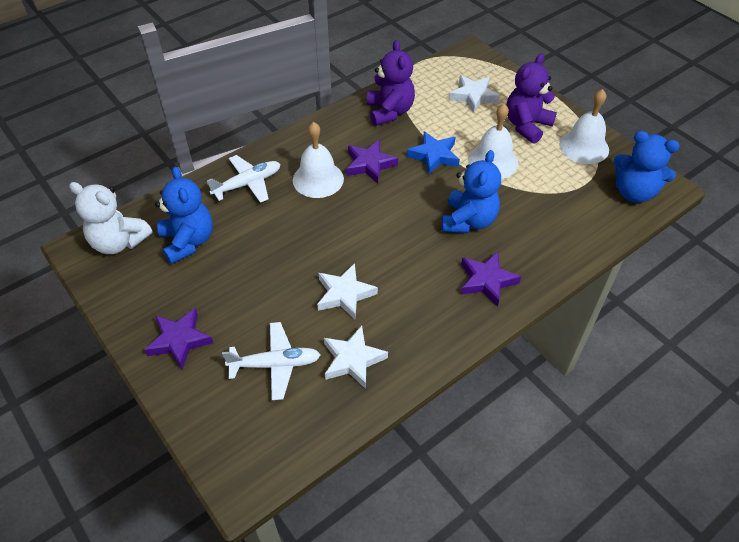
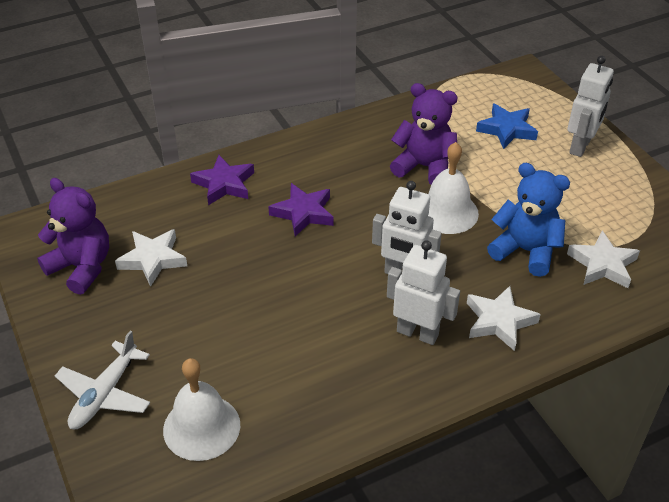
blue teddy bear: 3 -> 1
purple star: 3 -> 2
white bell: 3 -> 2
white plane: 2 -> 1
white robot: 0 -> 3
white teddy bear: 1 -> 0

